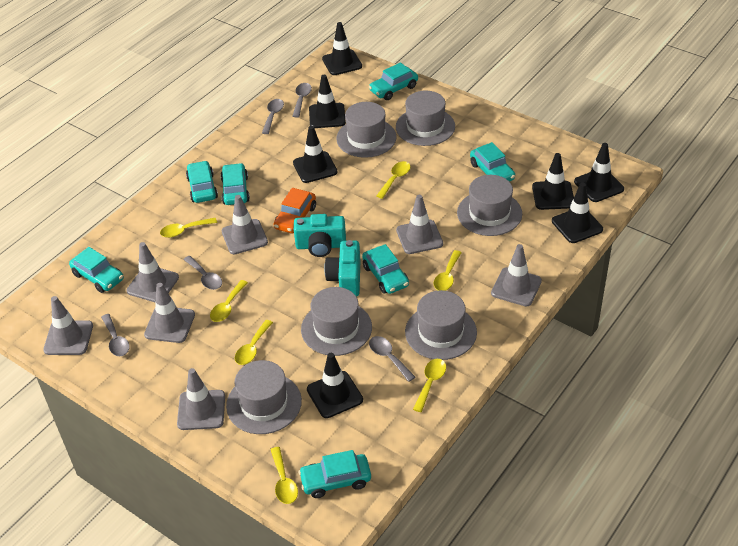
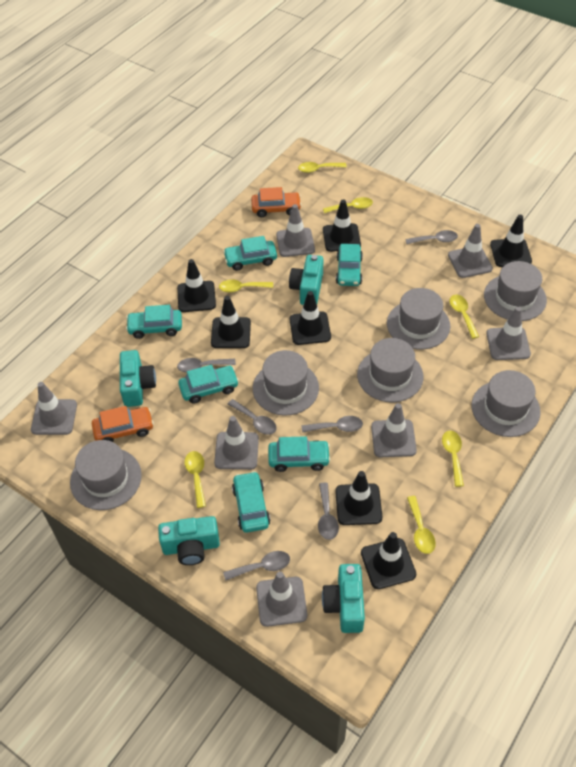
grey spoon: 5 -> 6
orange car: 1 -> 2
turquoise camera: 2 -> 4
turquoise car: 7 -> 6

